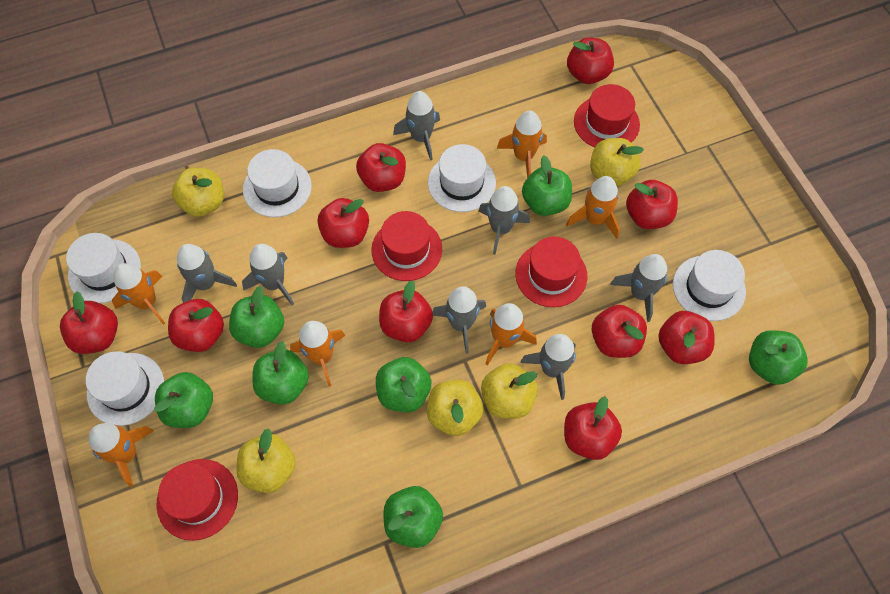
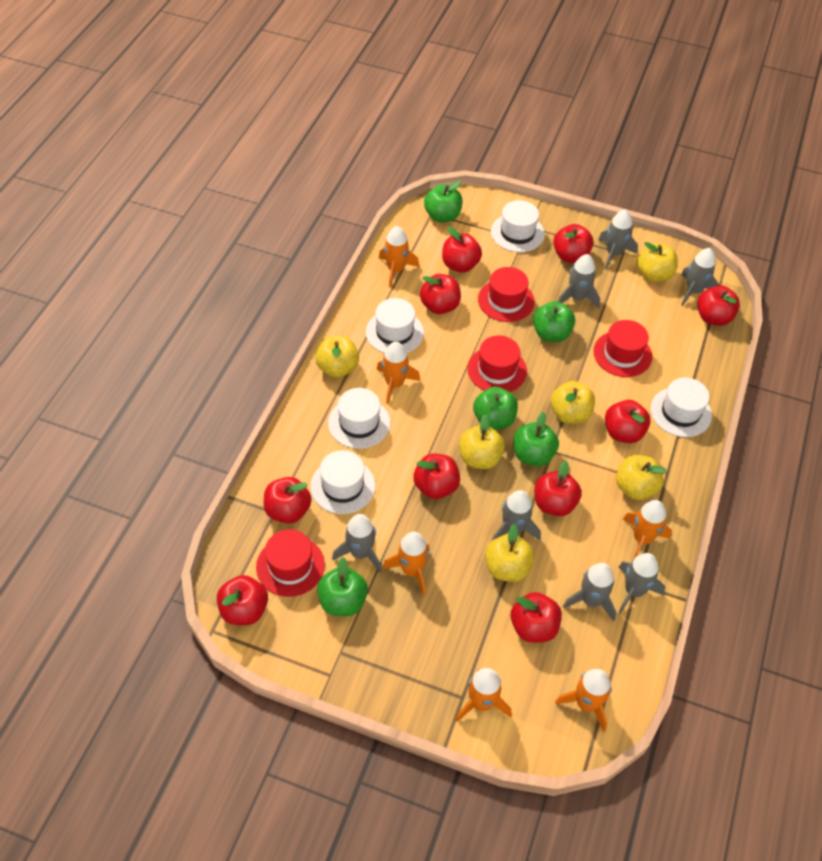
green apple: 7 -> 5
yellow apple: 5 -> 6

